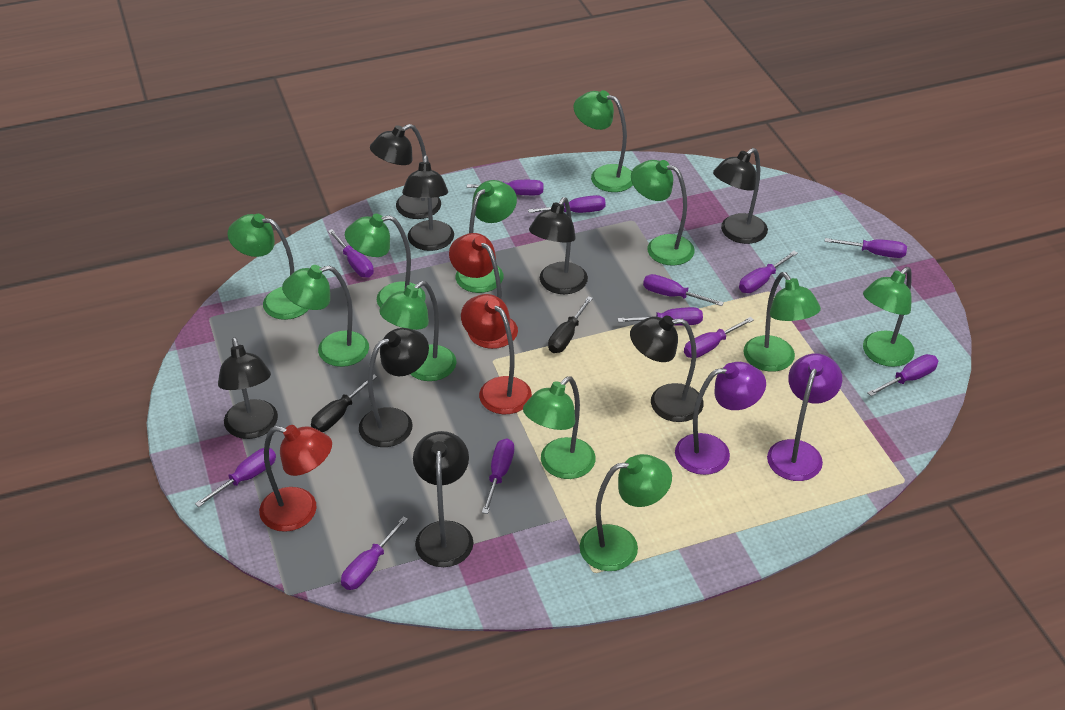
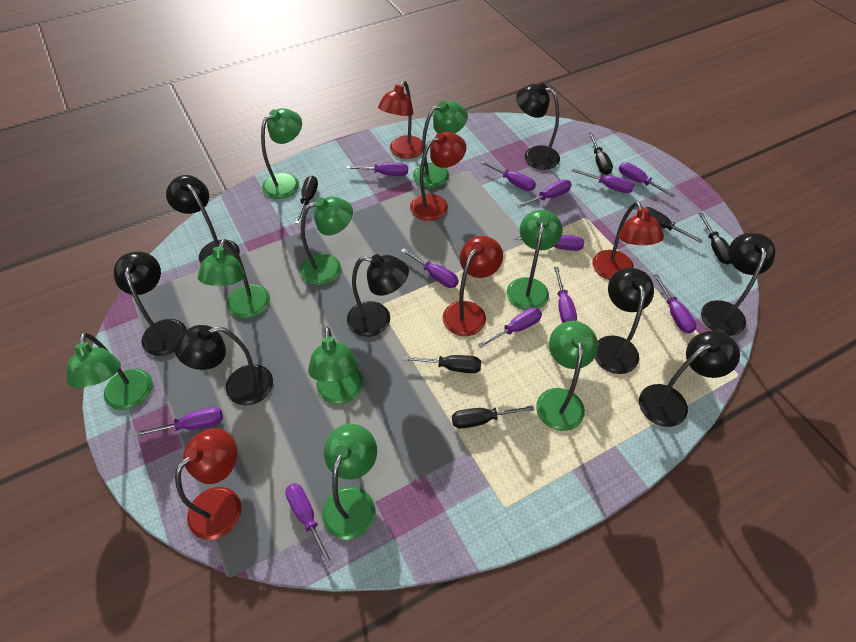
black screwdriver: 2 -> 6
green lamp: 11 -> 9
purple lamp: 2 -> 0
red lamp: 3 -> 5

